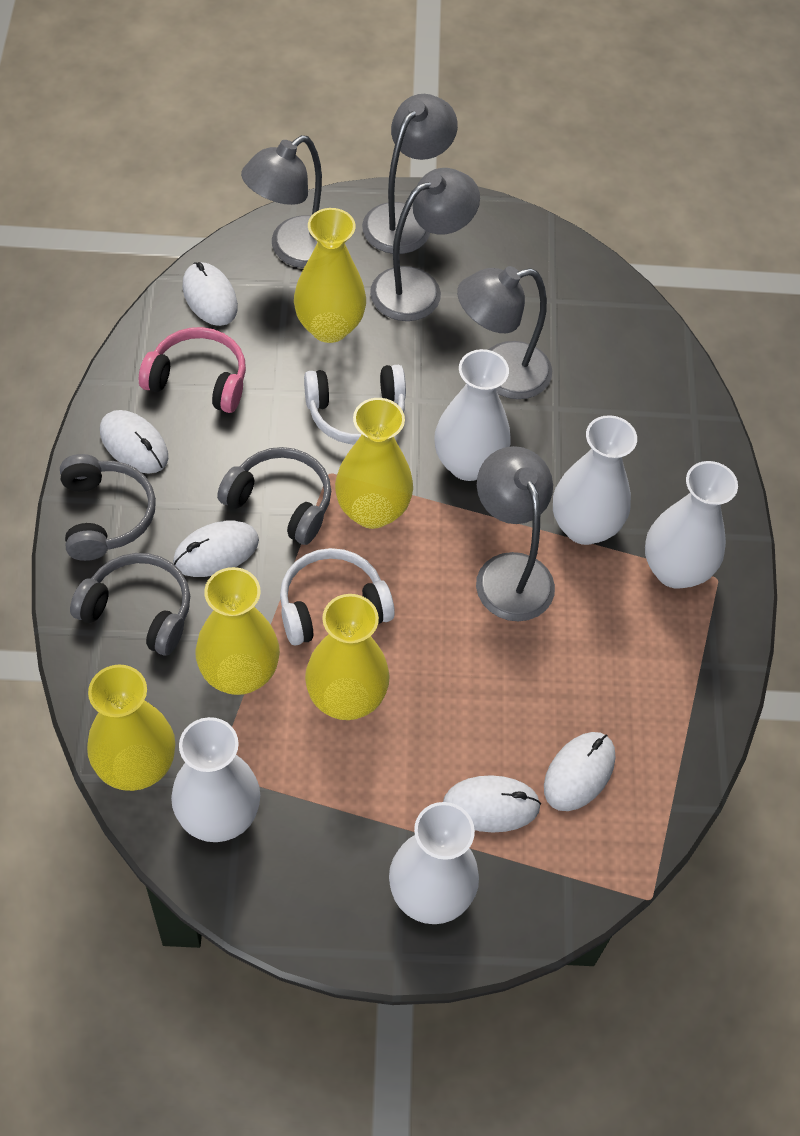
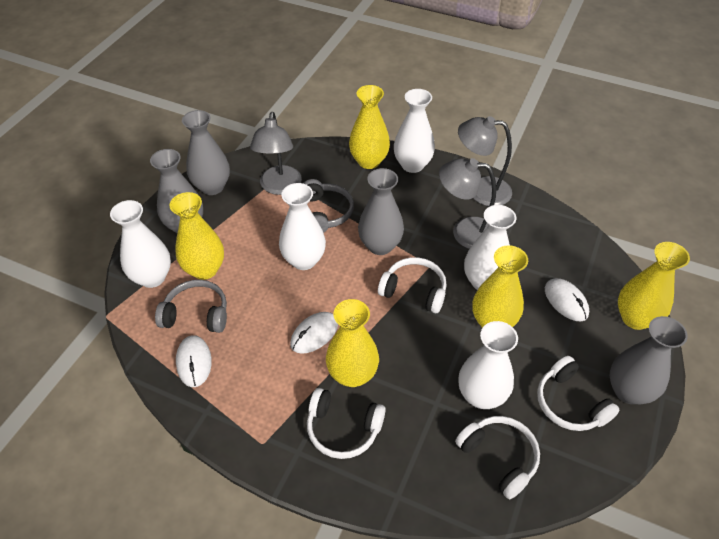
grey headphones: 3 -> 2
grey lamp: 5 -> 3
grey vase: 0 -> 4
pink headphones: 1 -> 0
white headphones: 2 -> 4
white mouse: 5 -> 3

